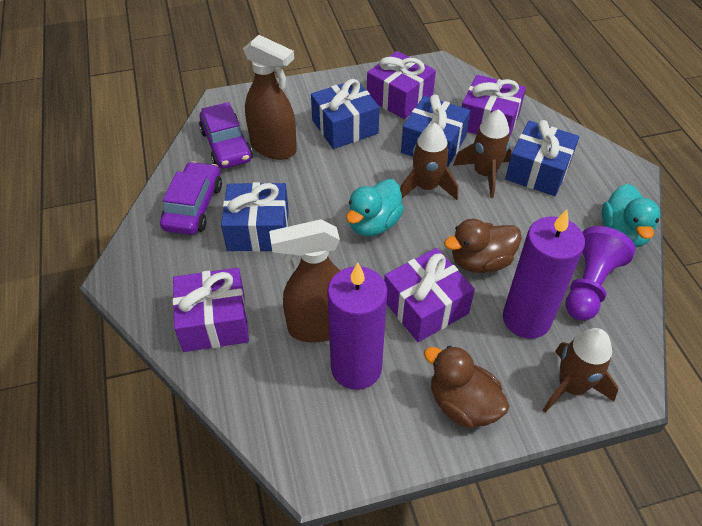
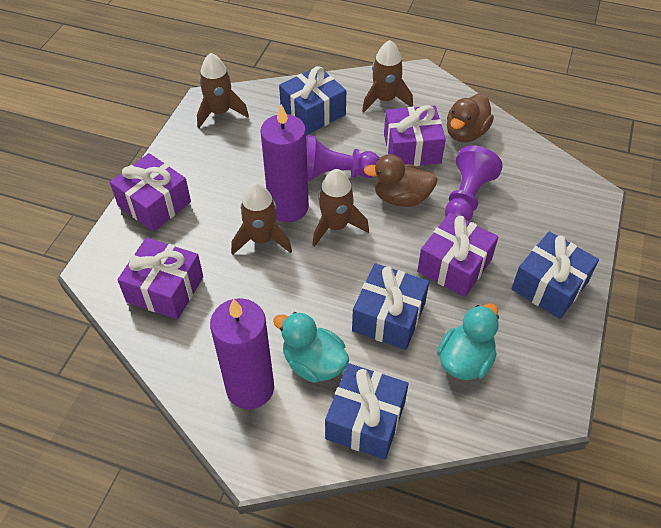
brown rocket: 3 -> 4
brown spray bottle: 2 -> 0
purple car: 2 -> 0
purple pawn: 1 -> 2

